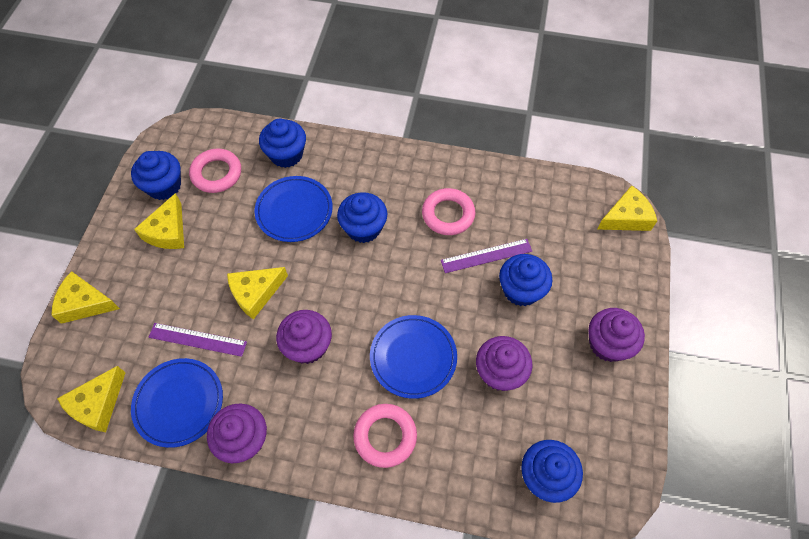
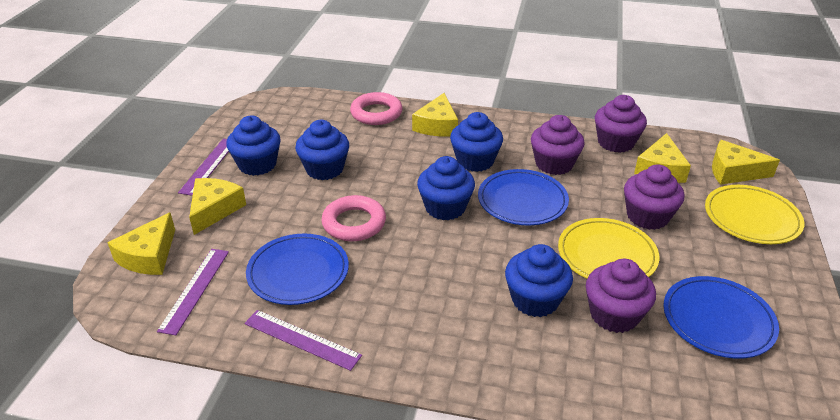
pink ring: 3 -> 2
purple ruler: 2 -> 3
yellow plate: 0 -> 2

